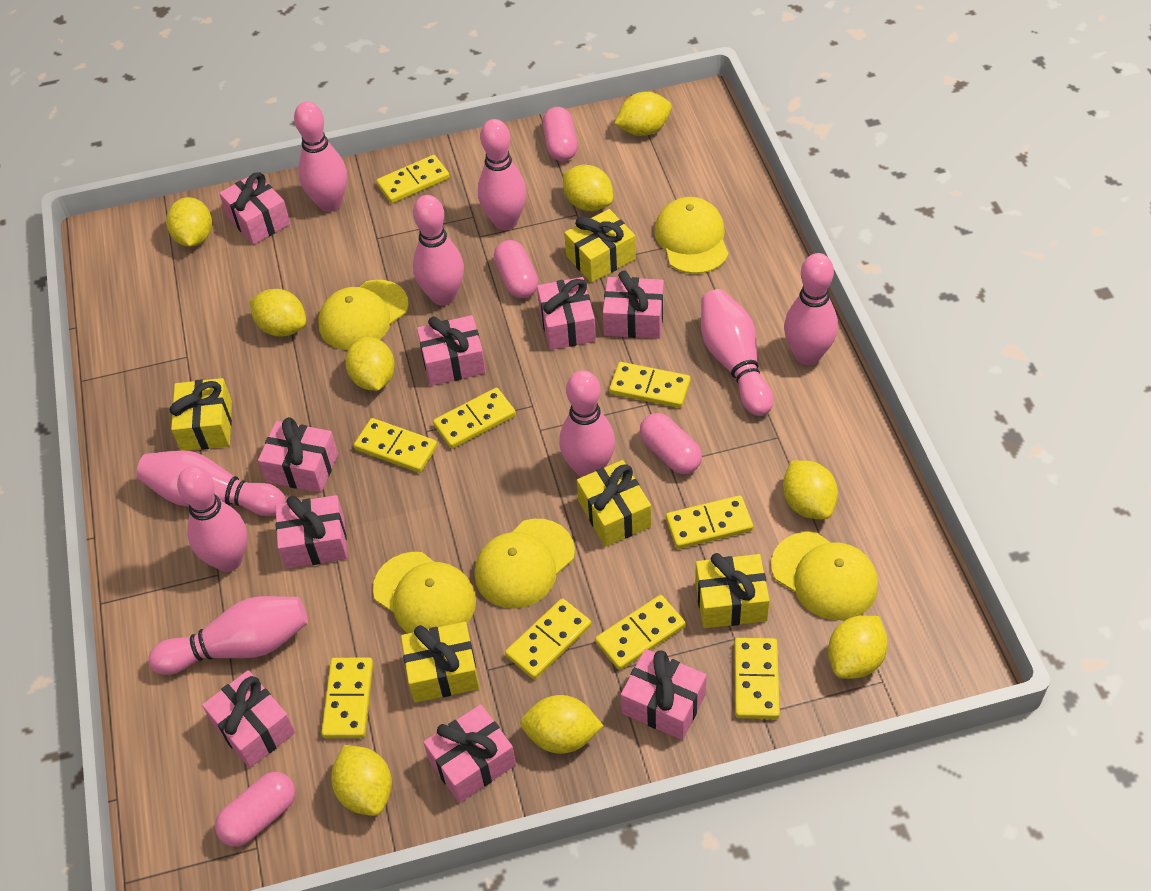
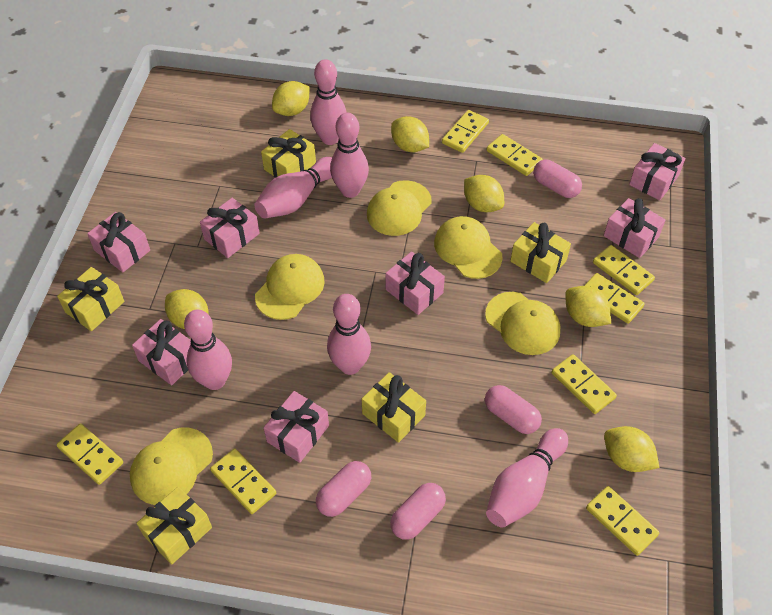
pink bowling pin: 9 -> 6
pink gift: 9 -> 7
yellow domino: 9 -> 8
yellow lemon: 9 -> 6

